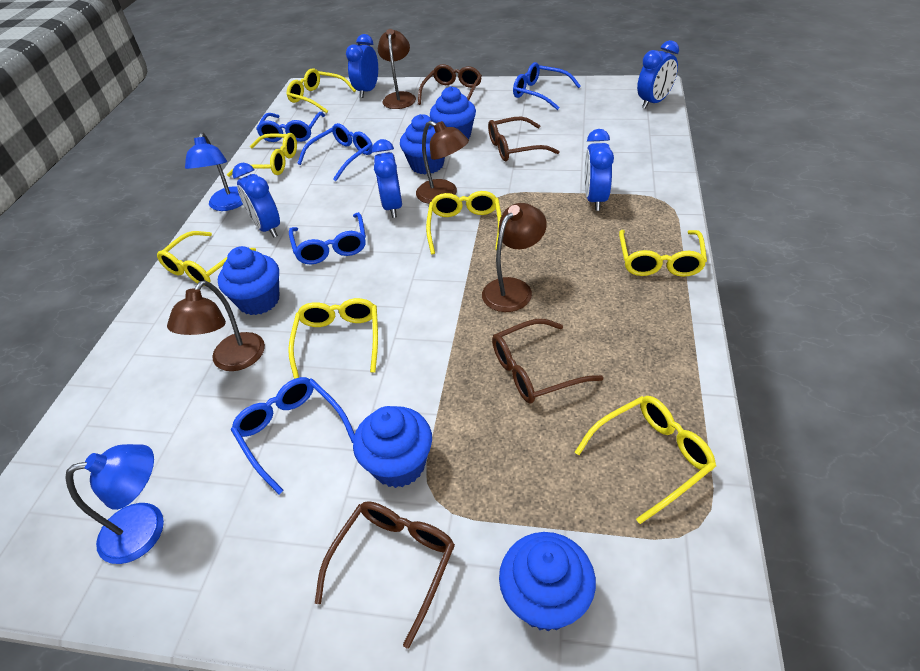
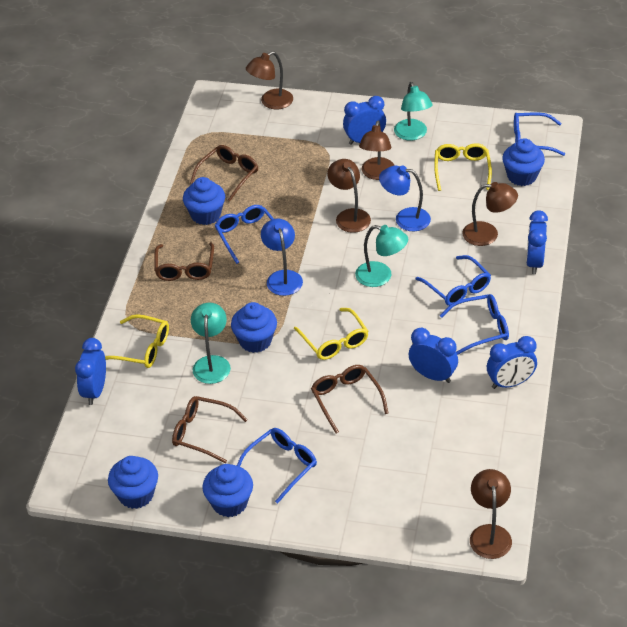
brown lamp: 4 -> 5
turquoise lamp: 0 -> 3
yellow glasses: 7 -> 3

